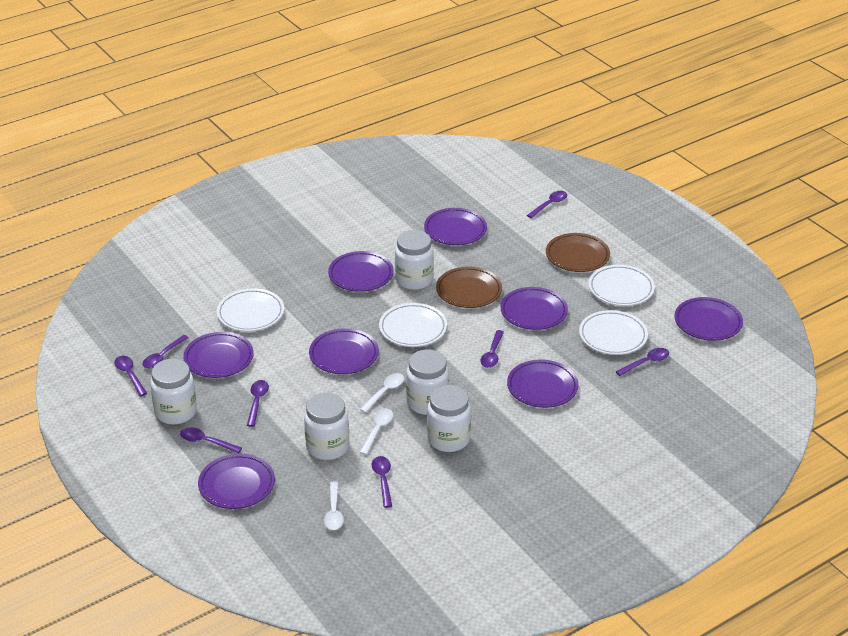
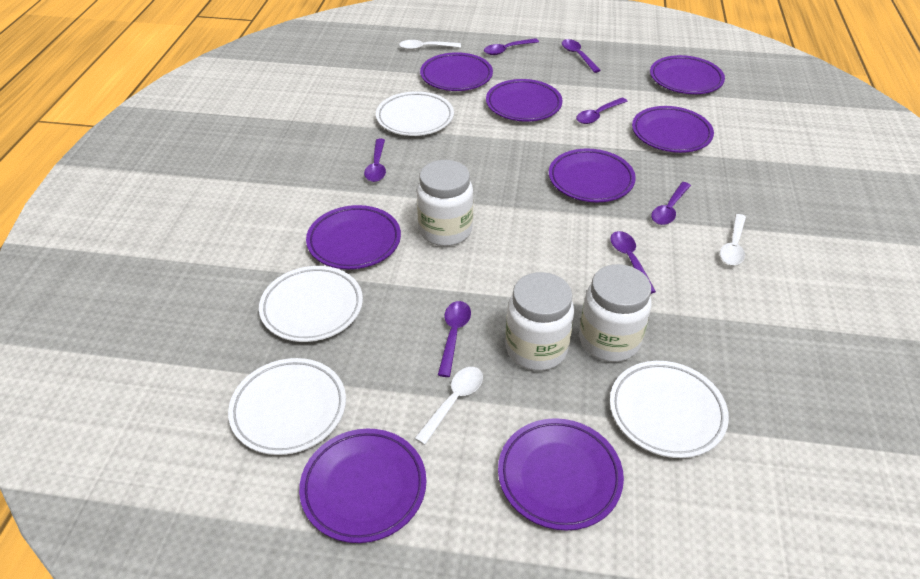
brown plate: 2 -> 0
purple spoon: 8 -> 7
white jar: 5 -> 3

